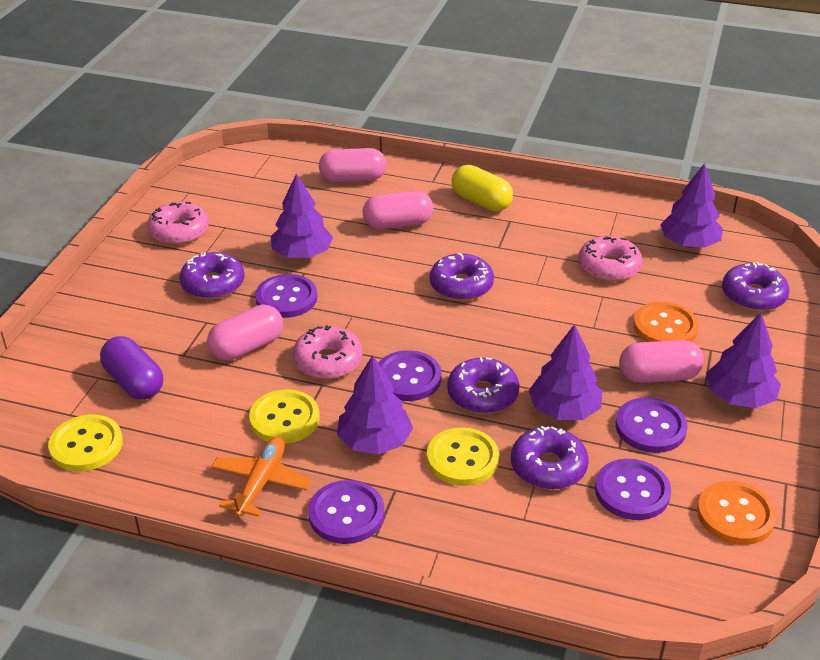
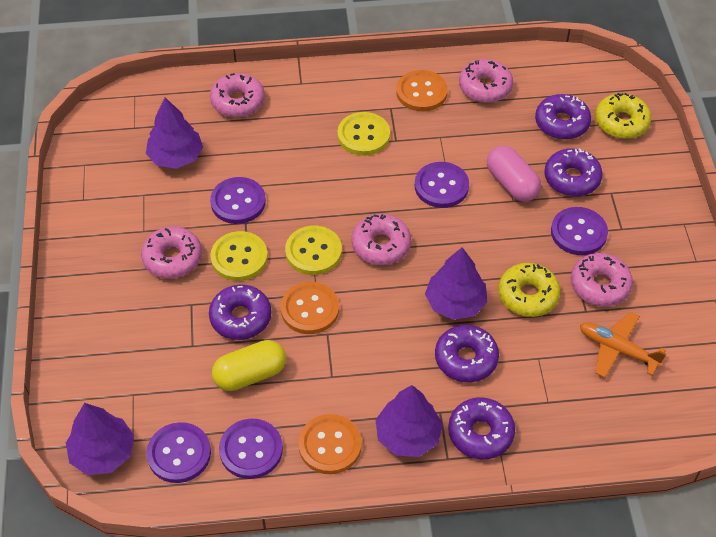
orange button: 2 -> 3
pink capsule: 4 -> 1
pink donut: 3 -> 5
purple capsule: 1 -> 0
purple tree: 5 -> 4
yellow donut: 0 -> 2

